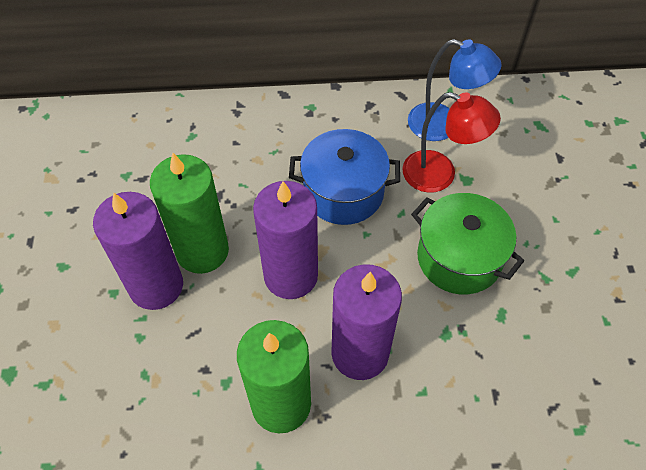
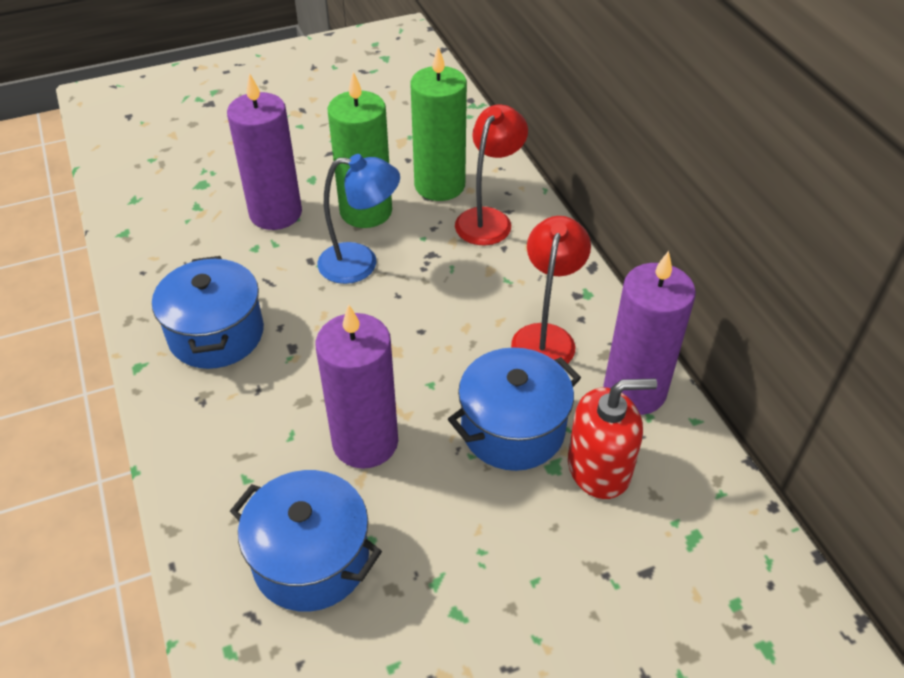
blue pot: 1 -> 3
green pot: 1 -> 0
red lamp: 1 -> 2
red soap dispenser: 0 -> 1

